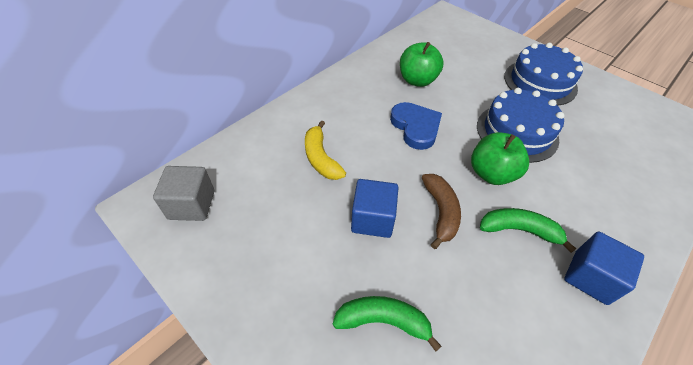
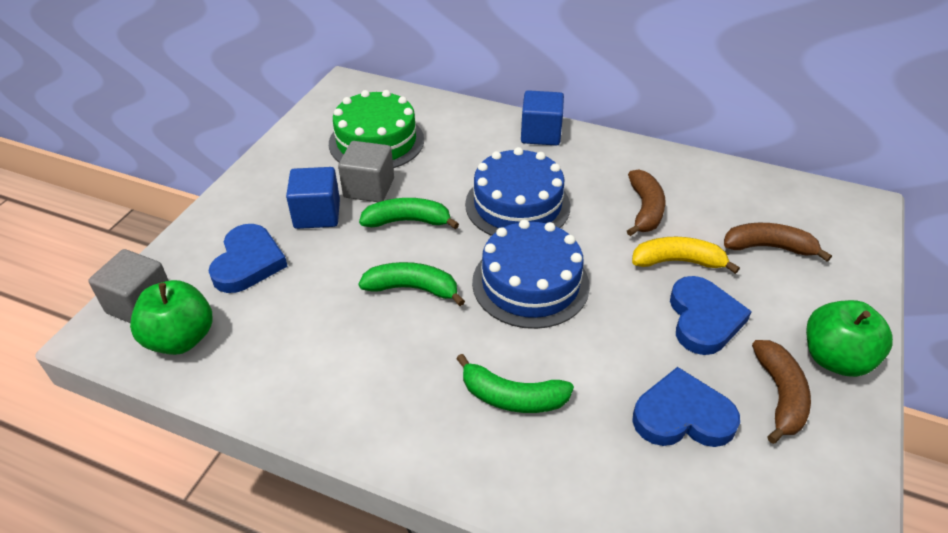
blue heart: 1 -> 3
brown banana: 1 -> 3
green banana: 2 -> 3
green cake: 0 -> 1
grey cube: 1 -> 2

